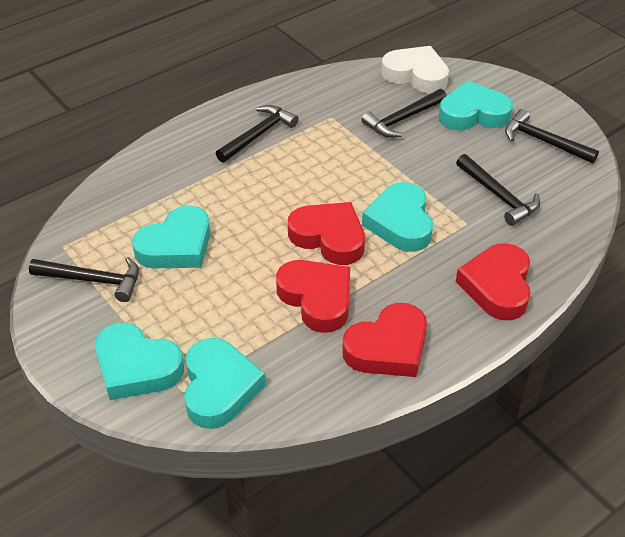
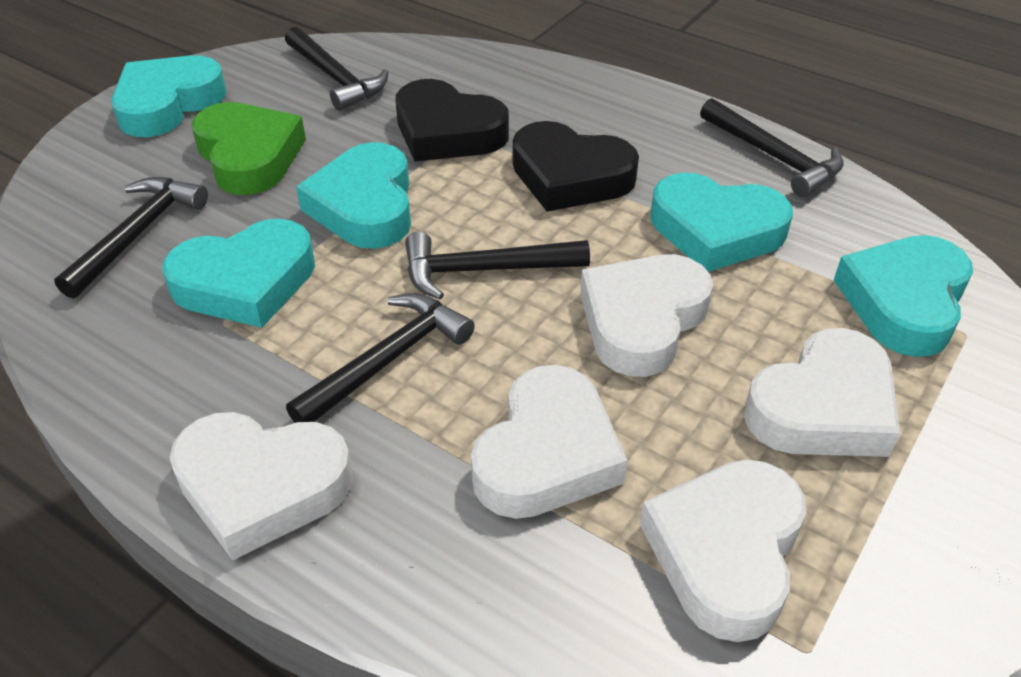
black heart: 0 -> 2
green heart: 0 -> 1
red heart: 4 -> 0
white heart: 1 -> 5

